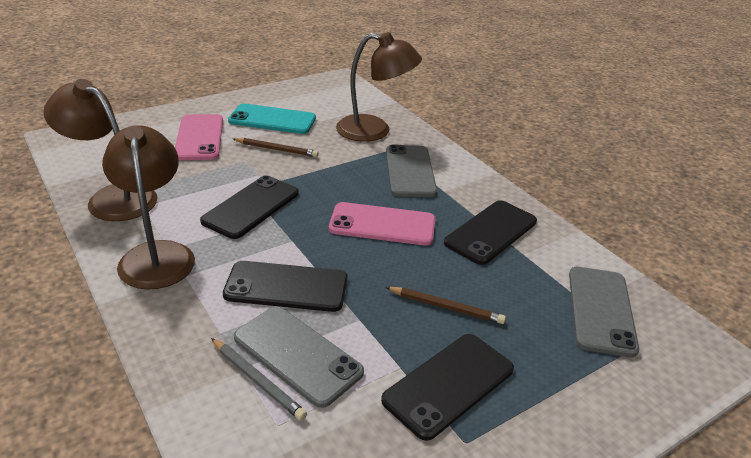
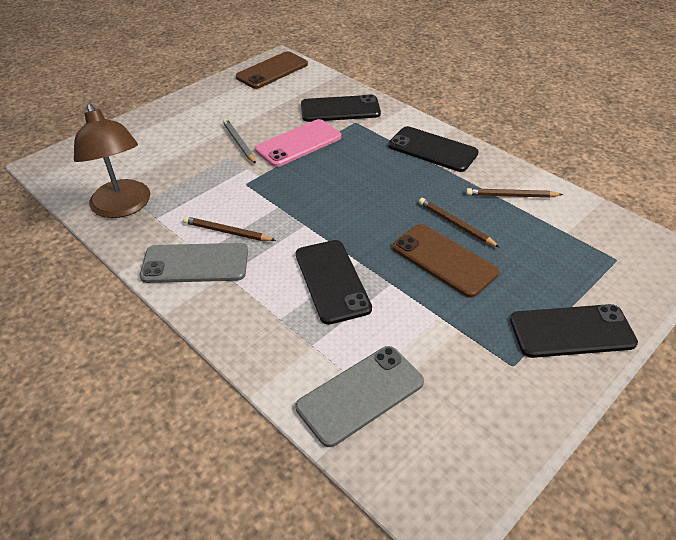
brown lamp: 3 -> 1
brown pencil: 2 -> 3
brown phone: 0 -> 2
grey phone: 3 -> 2
pink phone: 2 -> 1
turquoise phone: 1 -> 0

